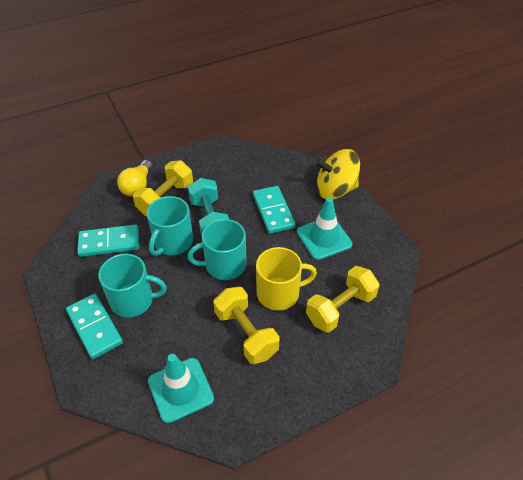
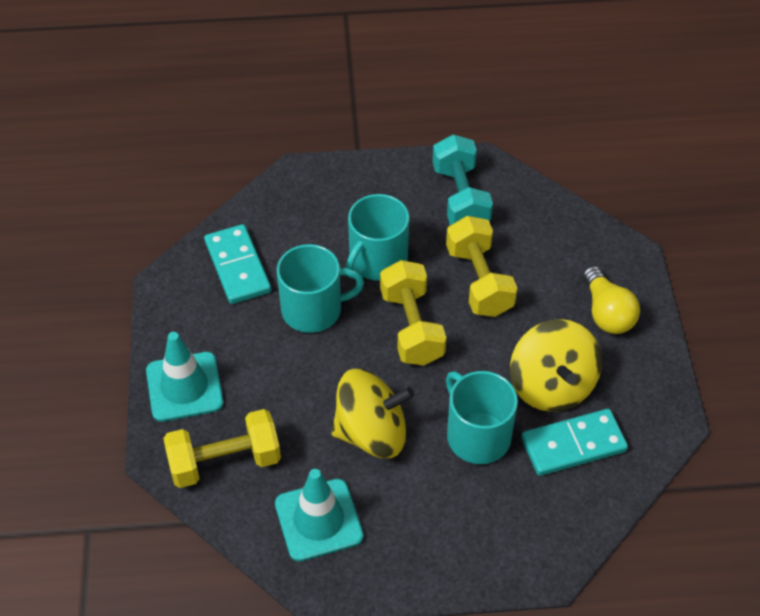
turquoise domino: 3 -> 2
yellow mug: 1 -> 0
yellow spinning top: 1 -> 2

